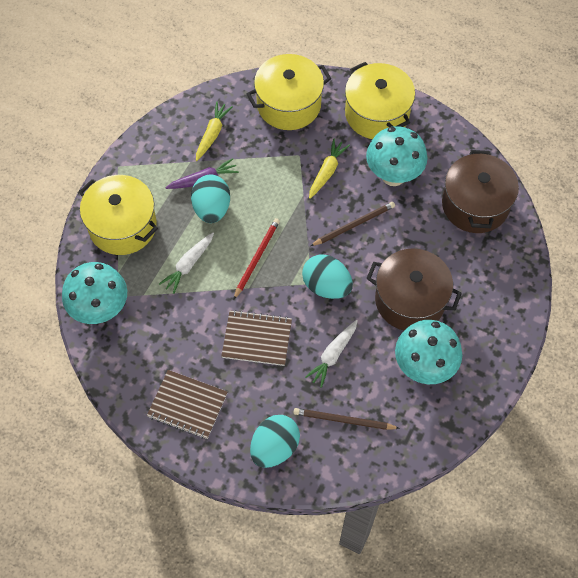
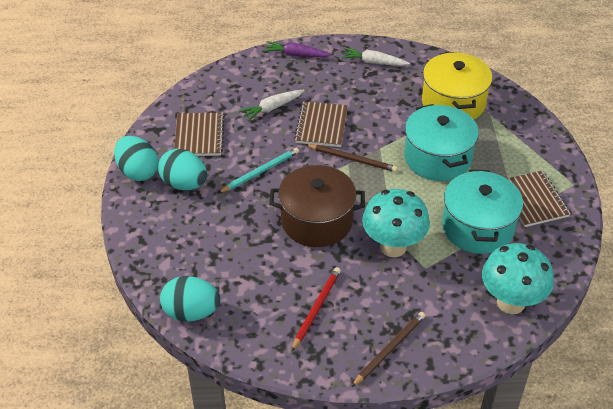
brown notebook: 2 -> 3
brown pot: 2 -> 1
turquoise mushroom: 3 -> 2
turquoise pencil: 0 -> 1
turquoise pot: 0 -> 2
yellow carrot: 2 -> 0
yellow pot: 3 -> 1

